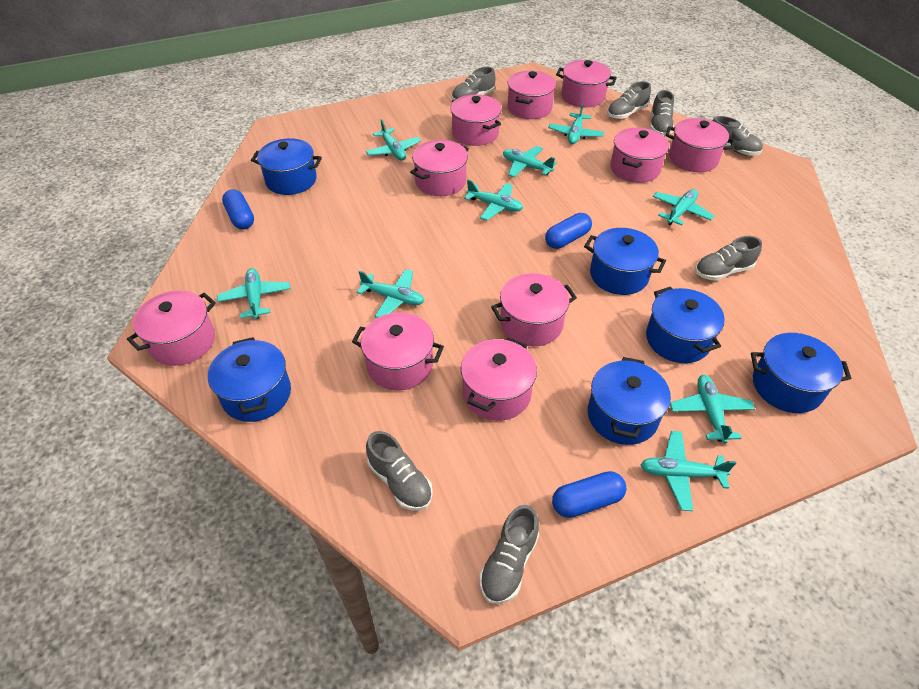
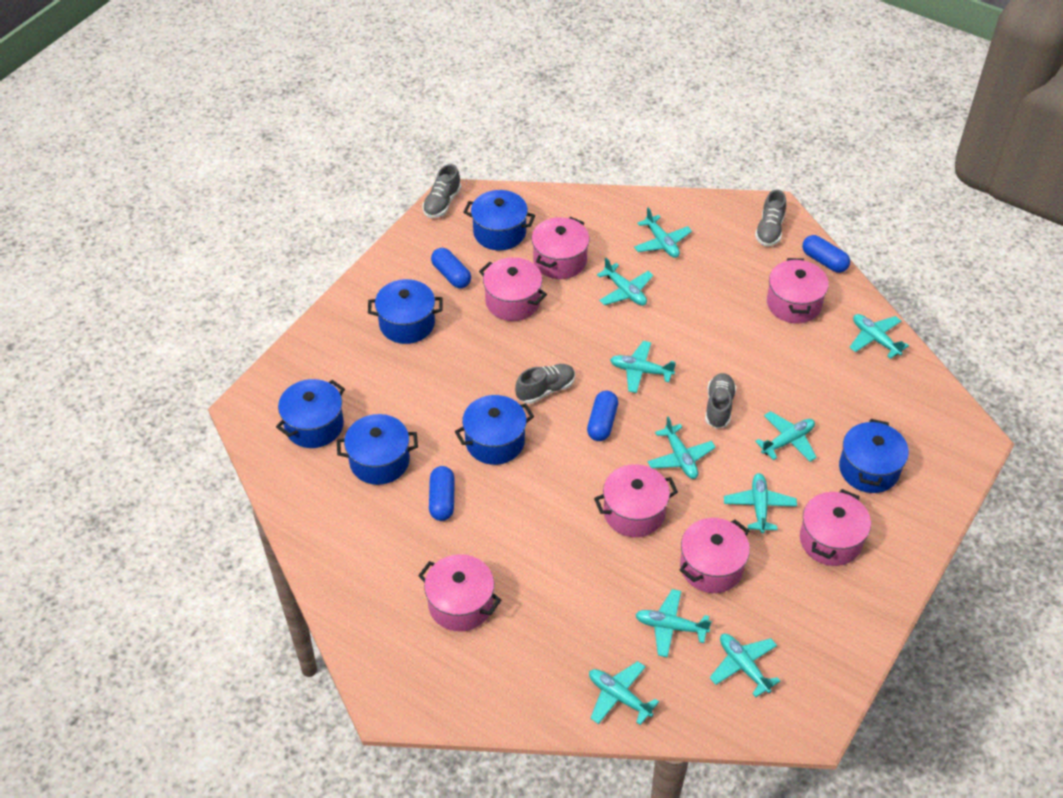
blue capsule: 3 -> 4
grey shoe: 7 -> 4
pink pot: 10 -> 7
turquoise plane: 9 -> 10

